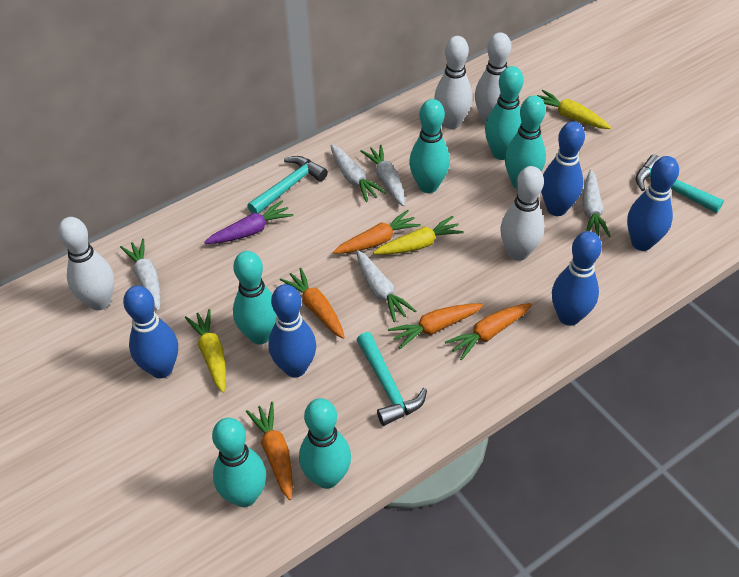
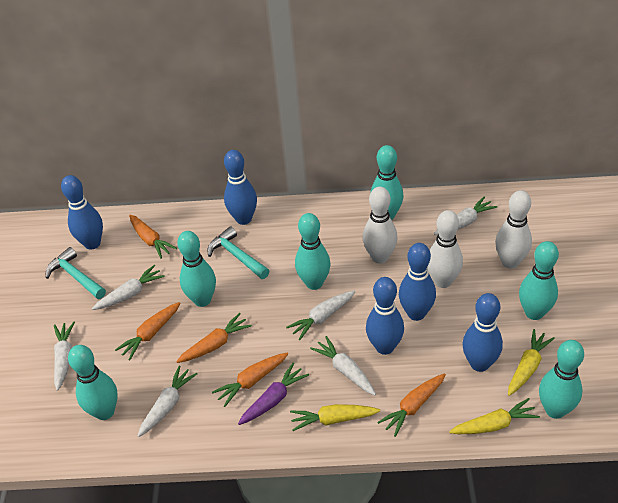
turquoise hammer: 3 -> 2
white bowling pin: 4 -> 3
white carrot: 5 -> 6

